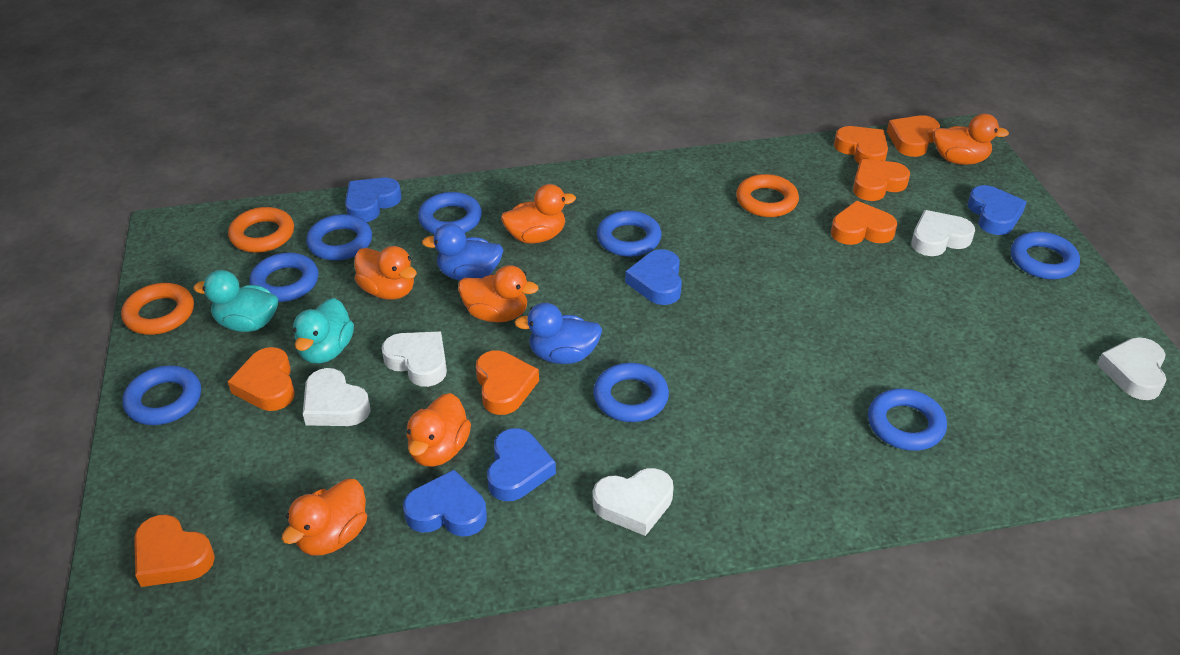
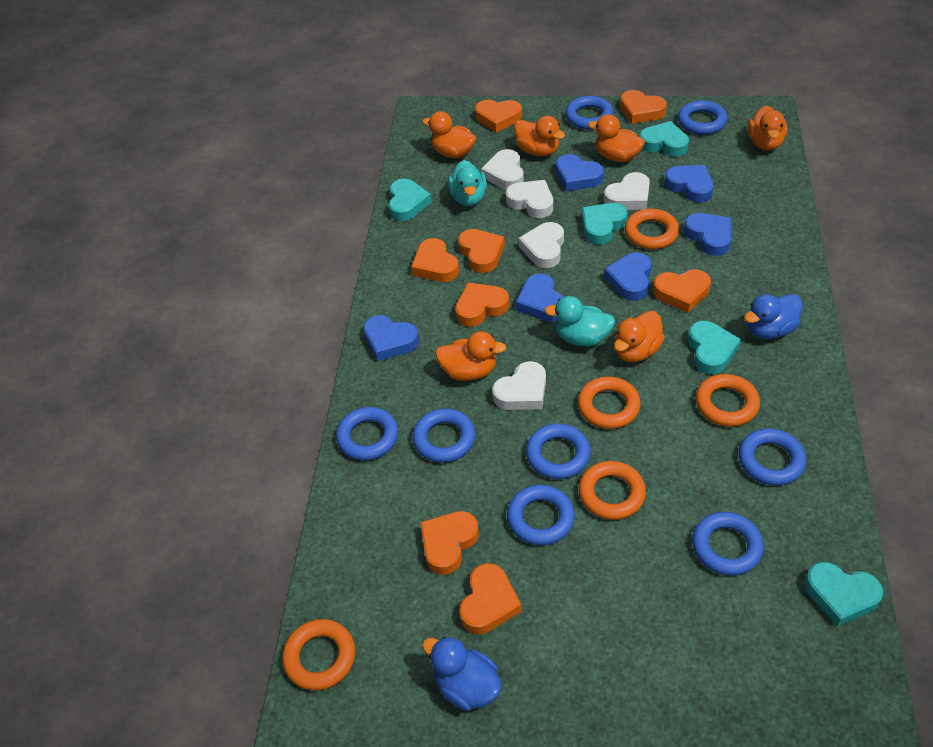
blue heart: 5 -> 6
orange heart: 7 -> 8
orange ring: 3 -> 5
turquoise heart: 0 -> 5

